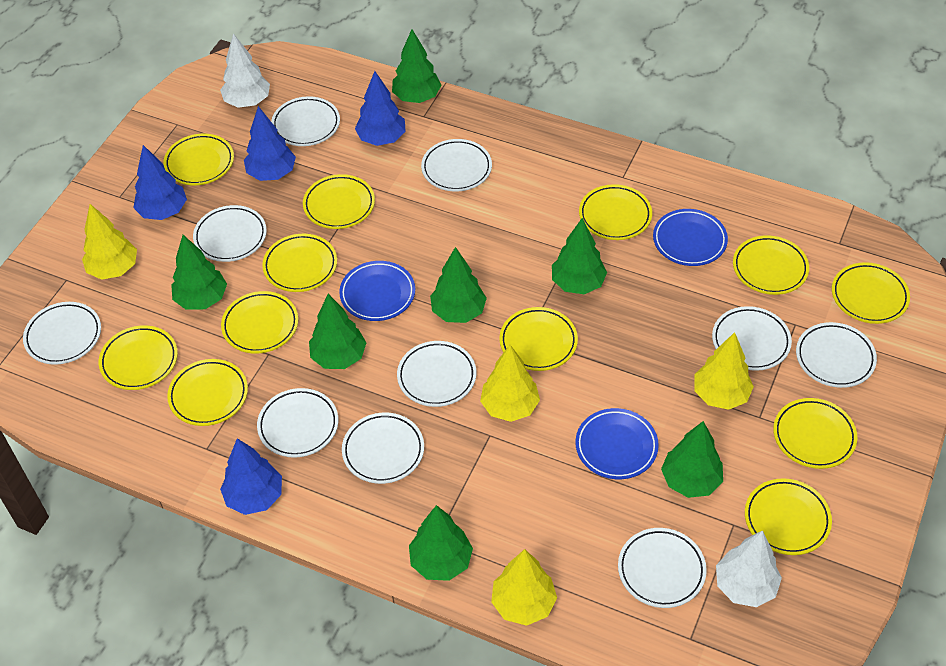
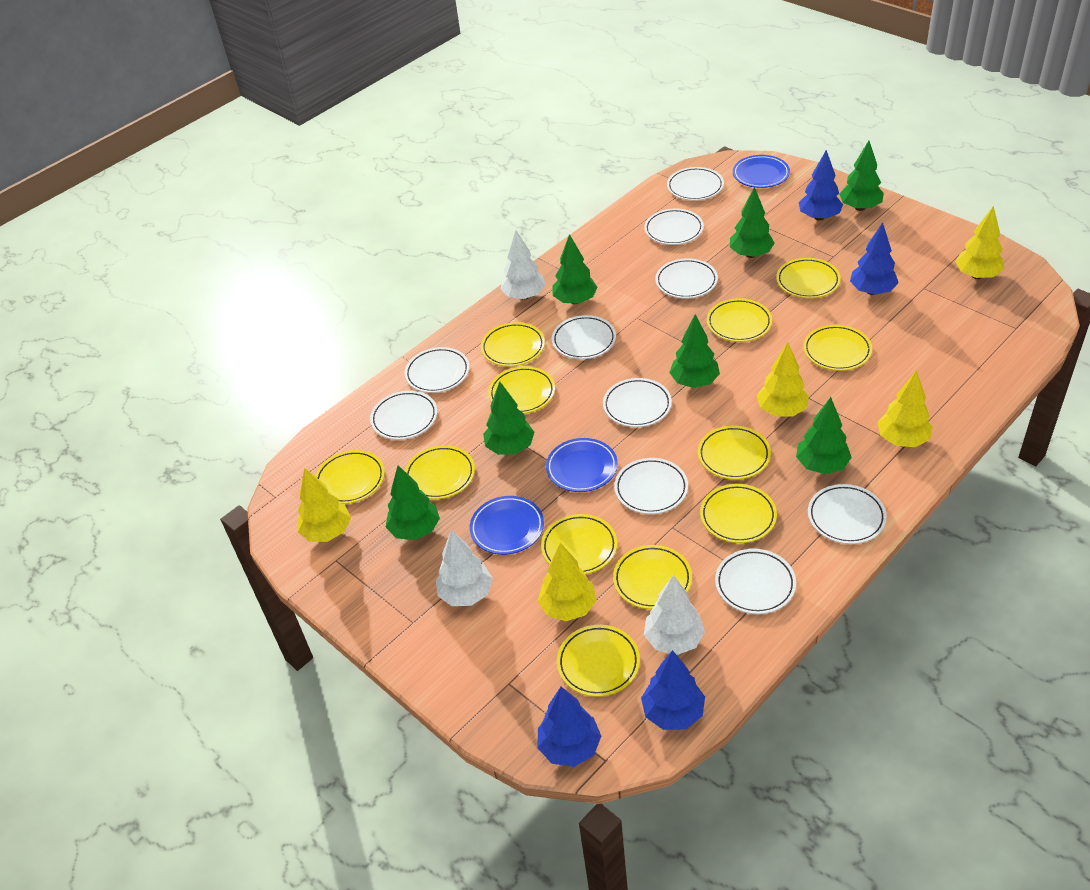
white tree: 2 -> 3
yellow tree: 4 -> 5

